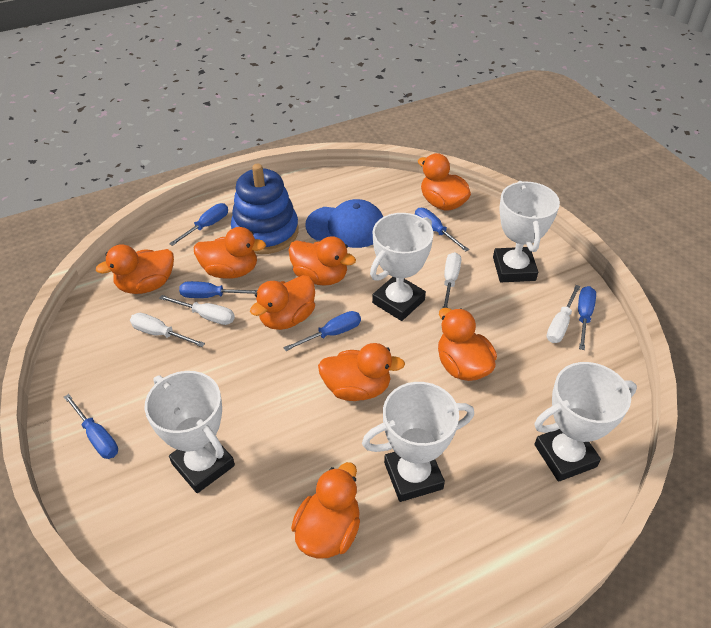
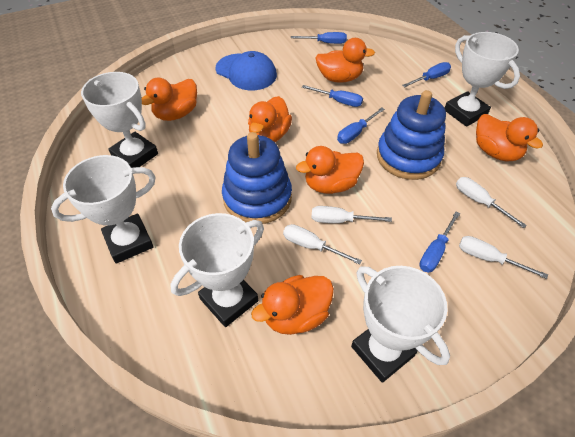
blue screwdriver: 6 -> 5
blue stacking toy: 1 -> 2
orange duck: 8 -> 6

